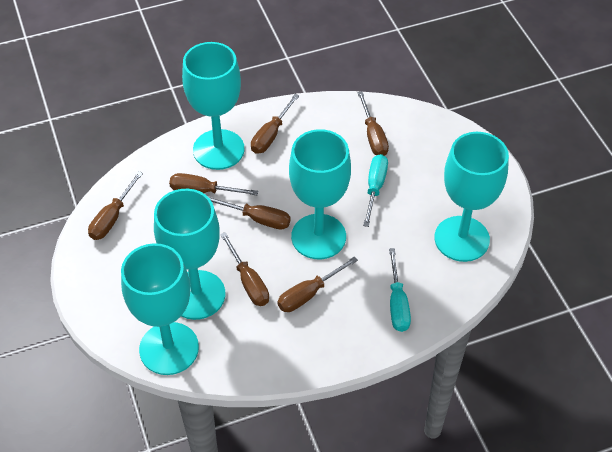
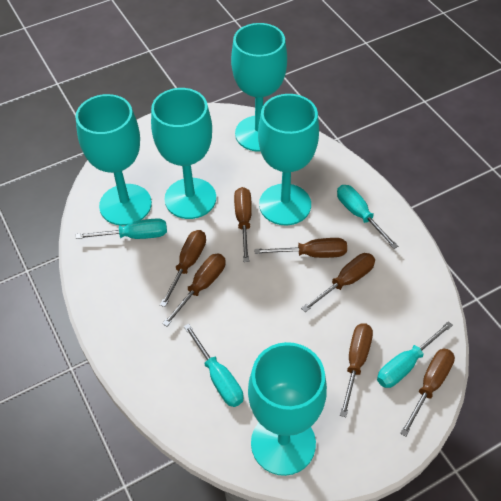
turquoise screwdriver: 2 -> 4

